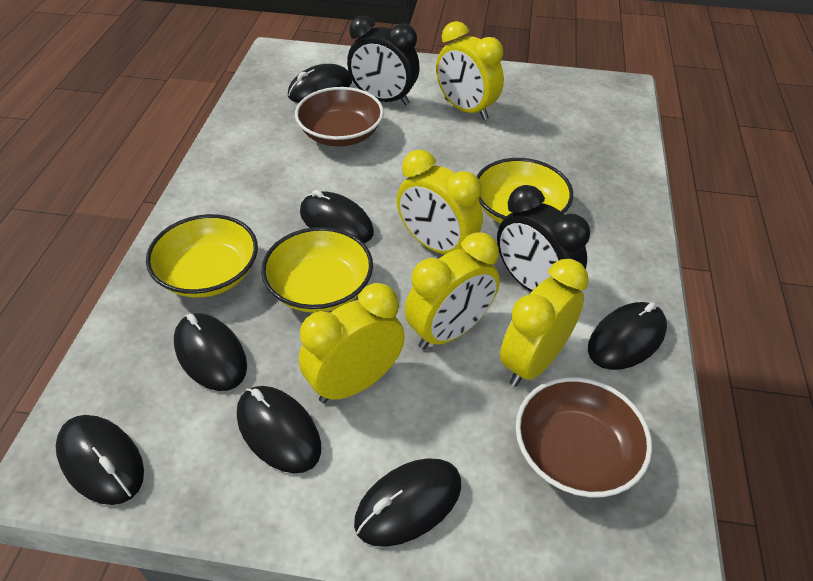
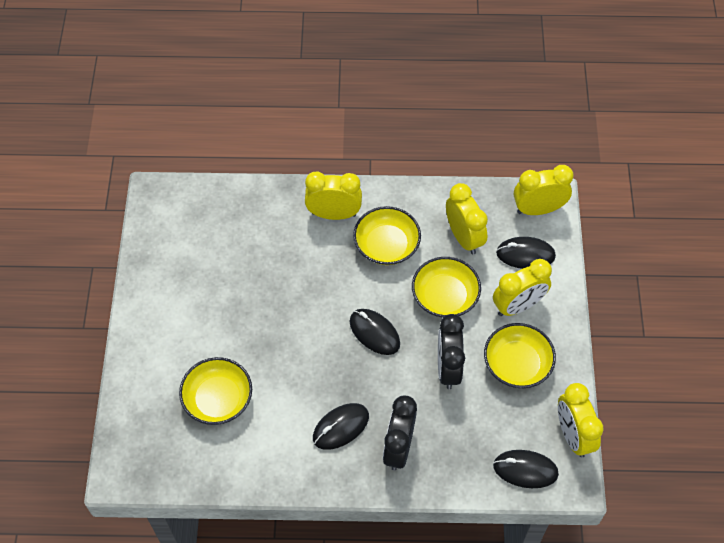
black mouse: 7 -> 4
brown bowl: 2 -> 0
yellow bowl: 3 -> 4

